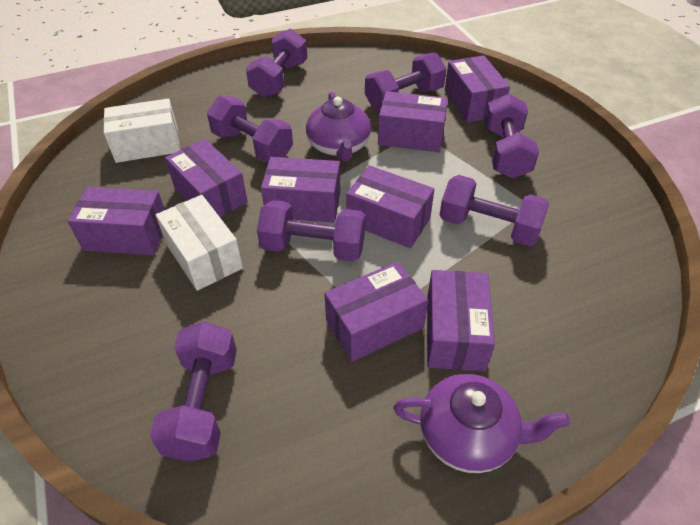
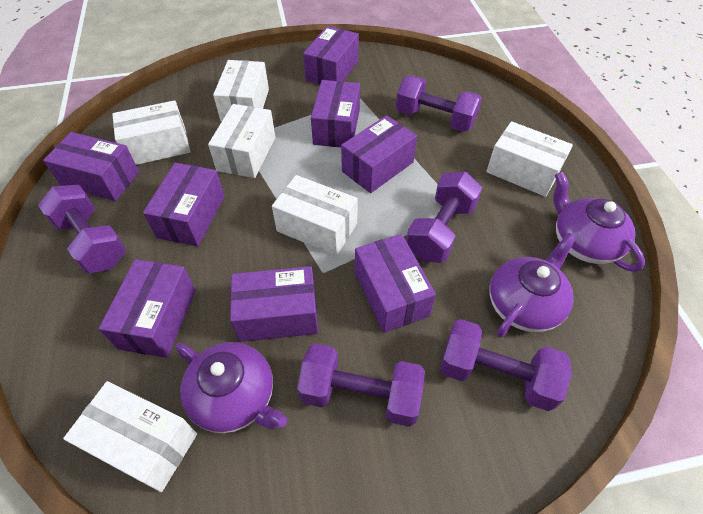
purple dumbbell: 7 -> 5
purple teapot: 2 -> 3
white box: 2 -> 6

